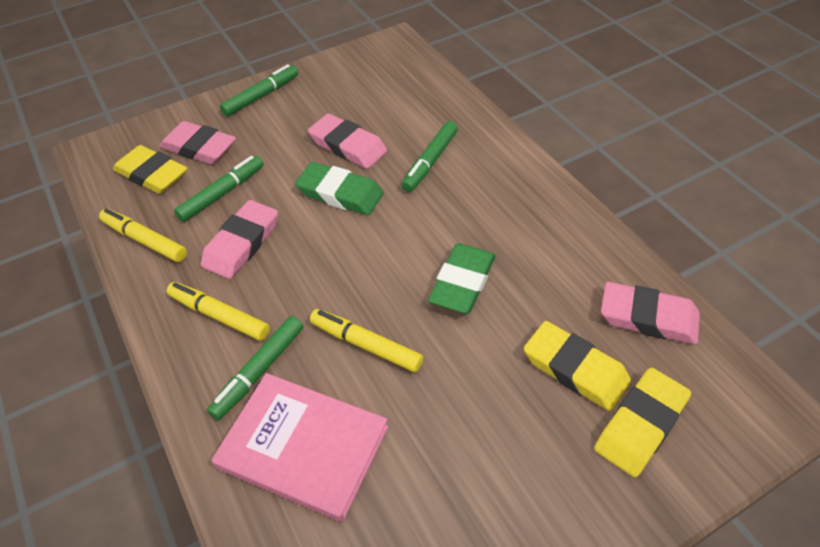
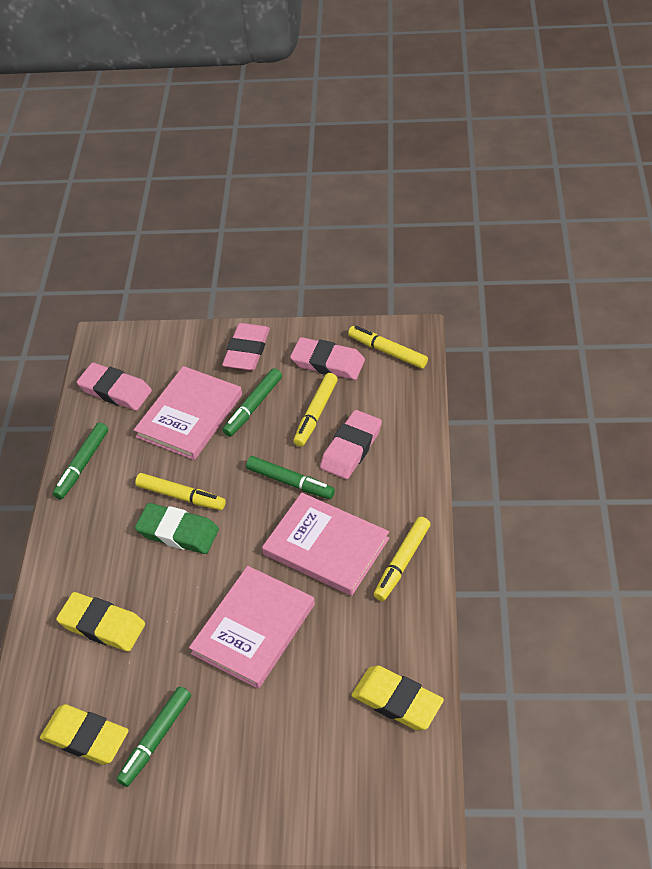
green eraser: 2 -> 1
pink book: 1 -> 3
yellow marker: 3 -> 4

